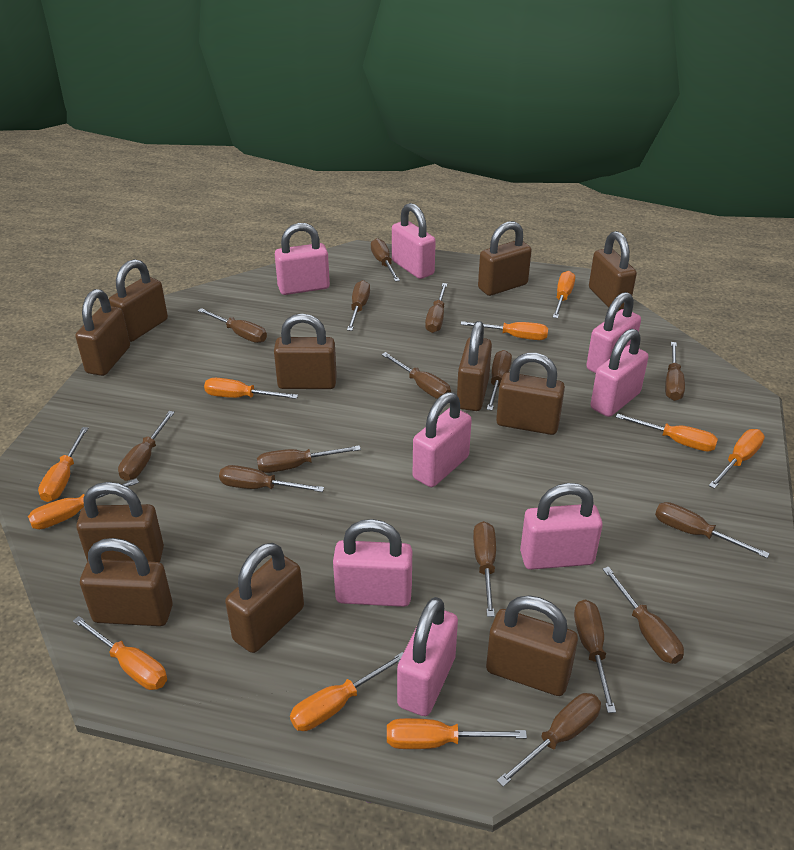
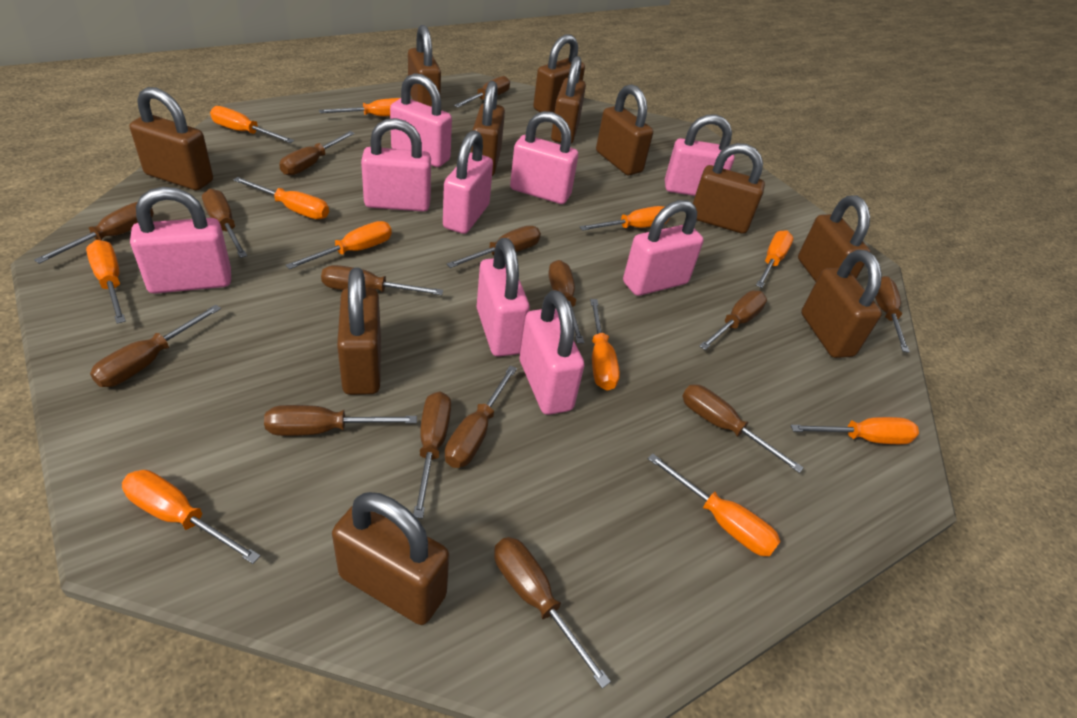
orange screwdriver: 10 -> 11
pink padlock: 8 -> 9

